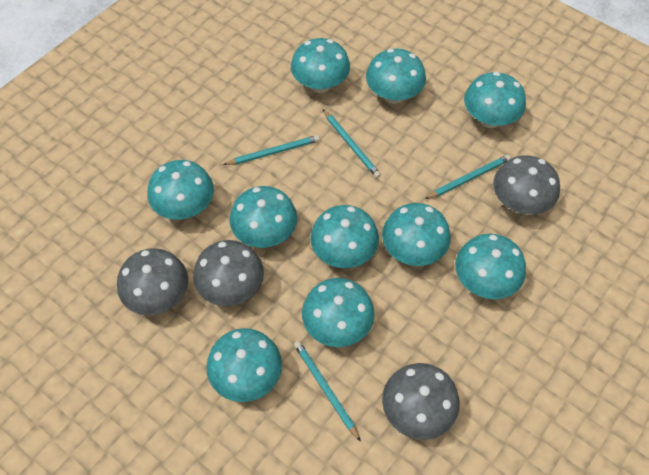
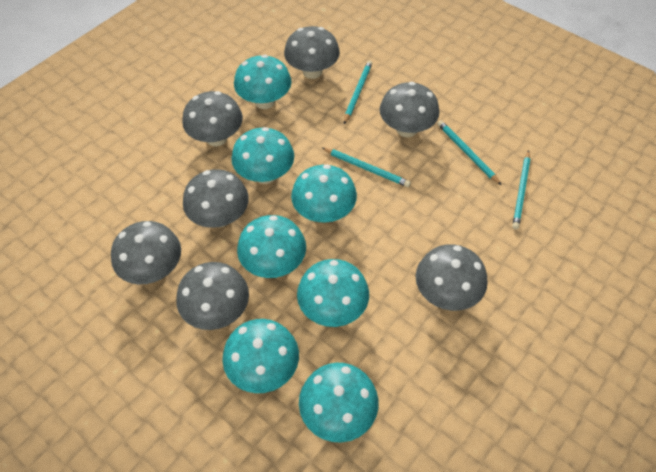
grey mushroom: 4 -> 7
turquoise mushroom: 10 -> 7

